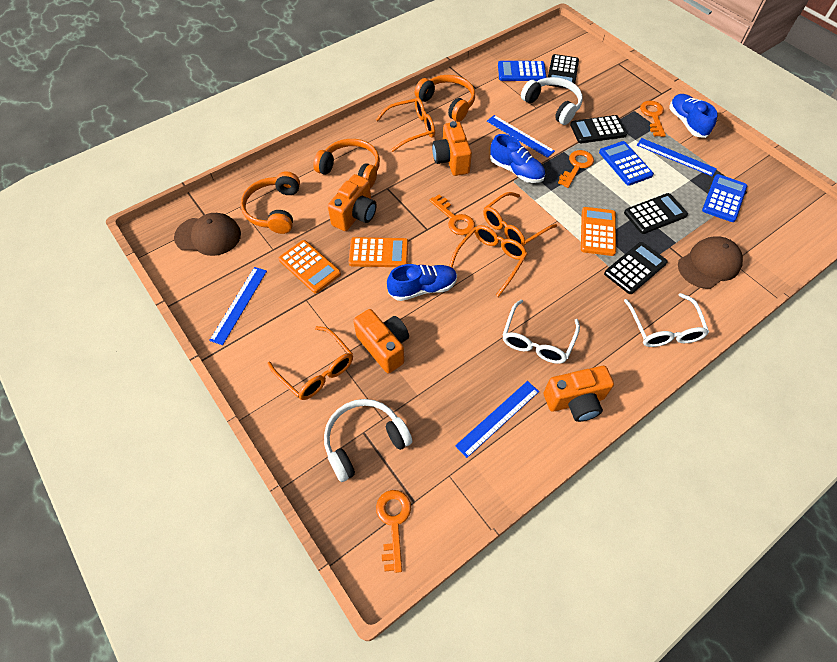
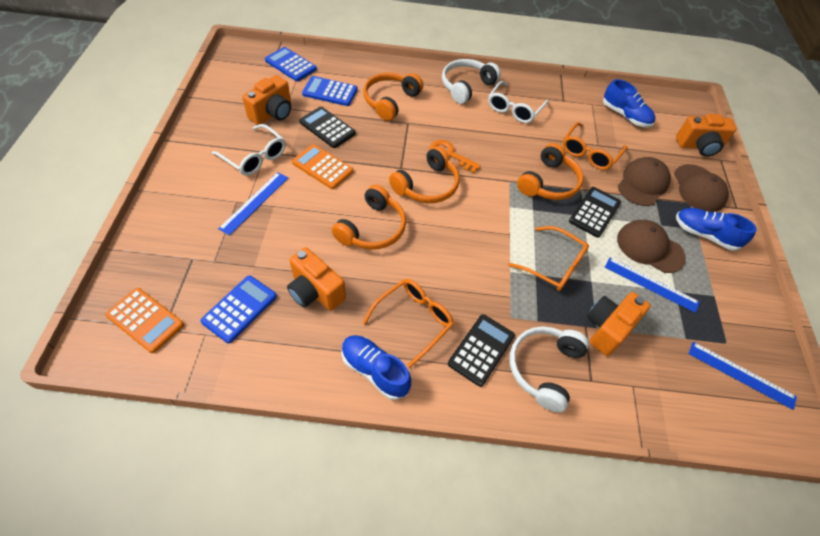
black calculator: 4 -> 3
blue ruler: 4 -> 3
brown cap: 2 -> 3
orange calculator: 3 -> 2
orange glasses: 4 -> 3
orange headphones: 3 -> 4
orange key: 4 -> 1

